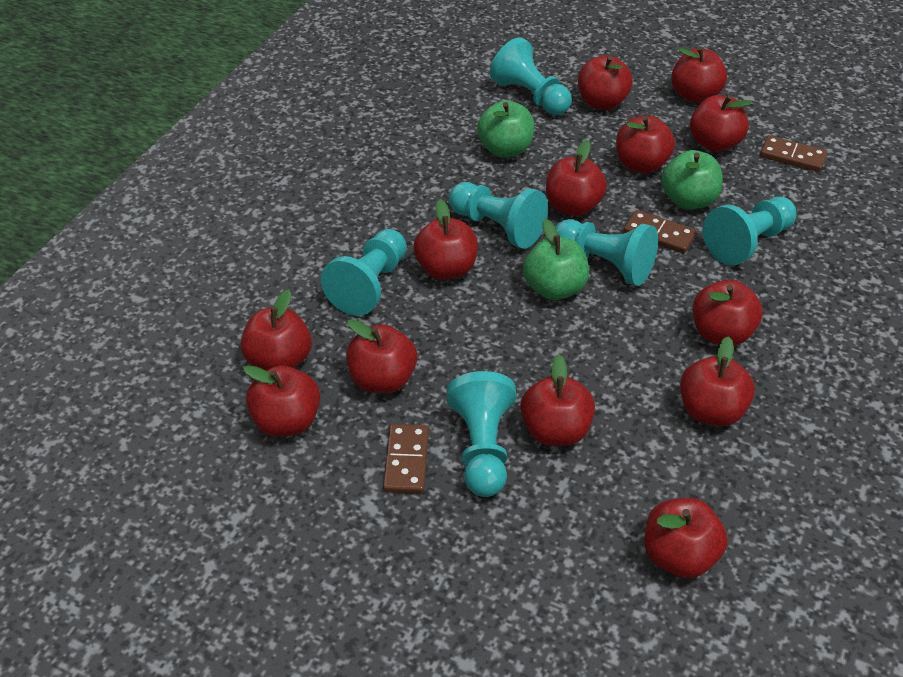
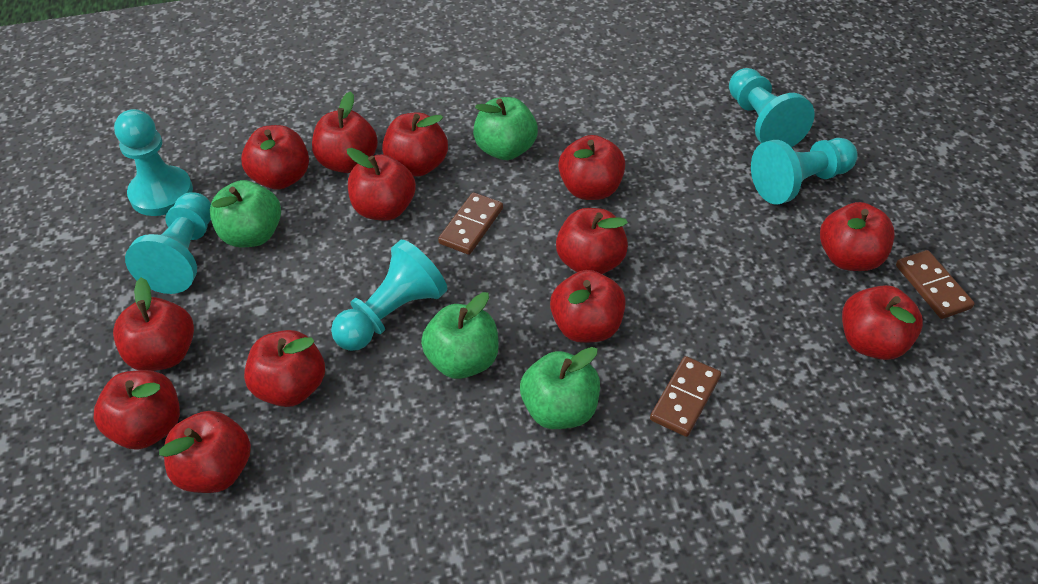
green apple: 3 -> 4
turquoise pawn: 6 -> 5

